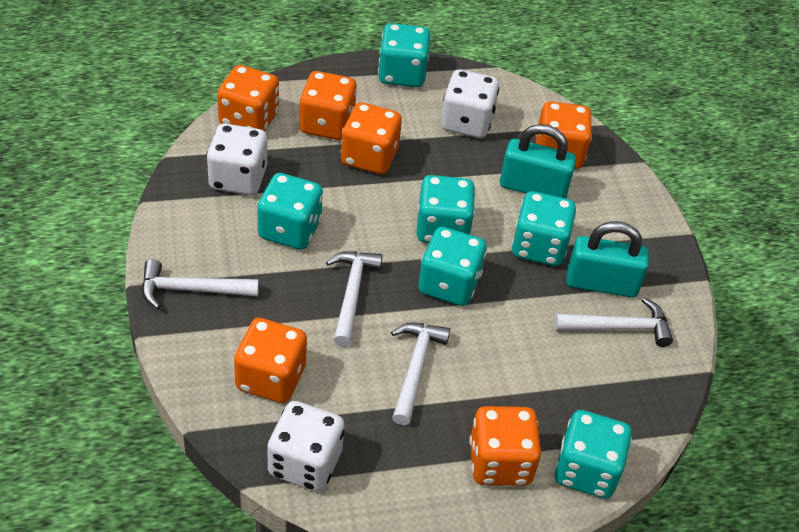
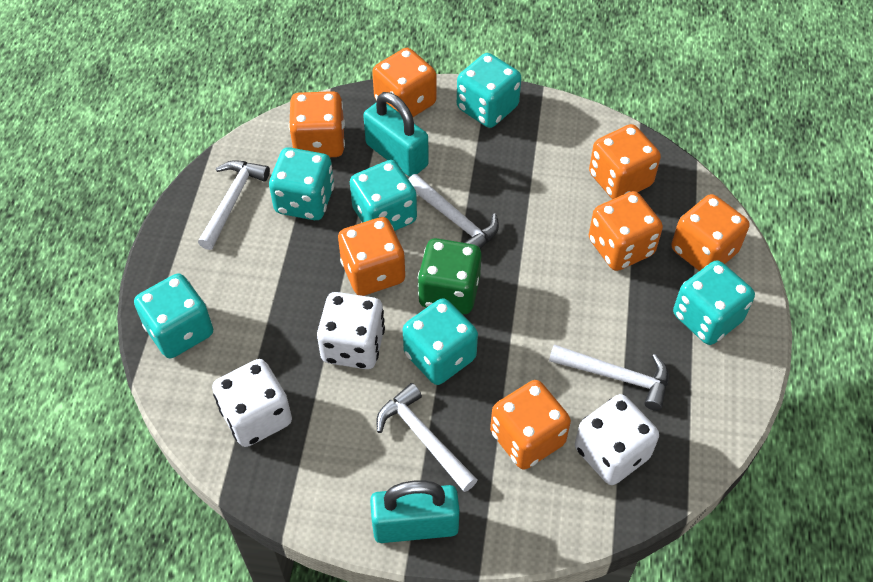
green dice: 0 -> 1
orange dice: 6 -> 7

